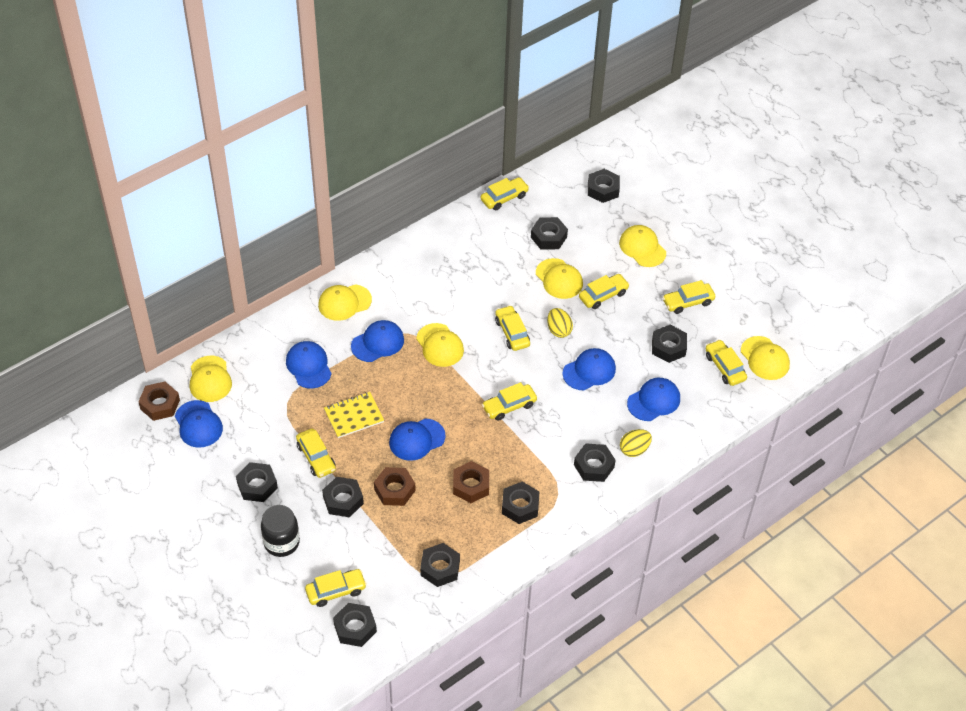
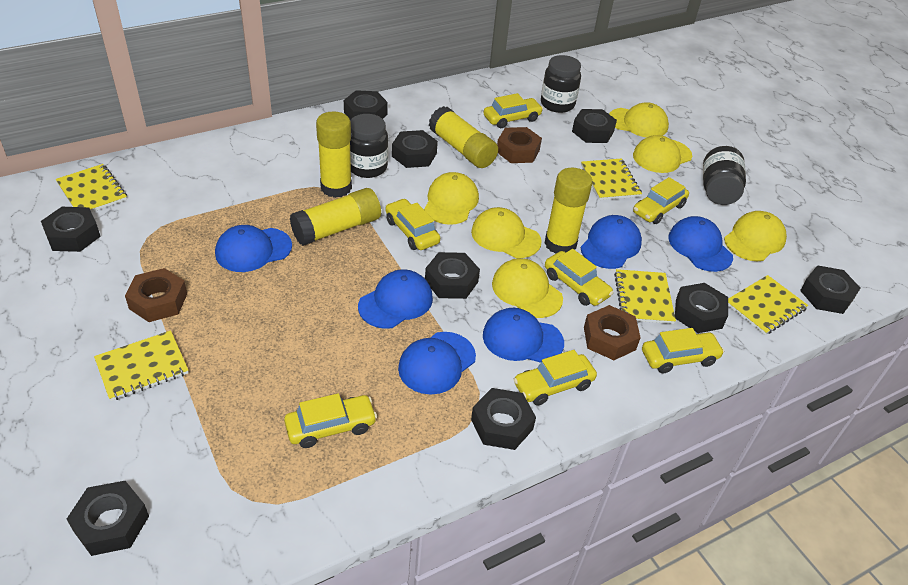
black jar: 1 -> 3
yellow car: 8 -> 7
yellow egg: 2 -> 0
yellow glue stick: 0 -> 4
yellow notebook: 1 -> 5

